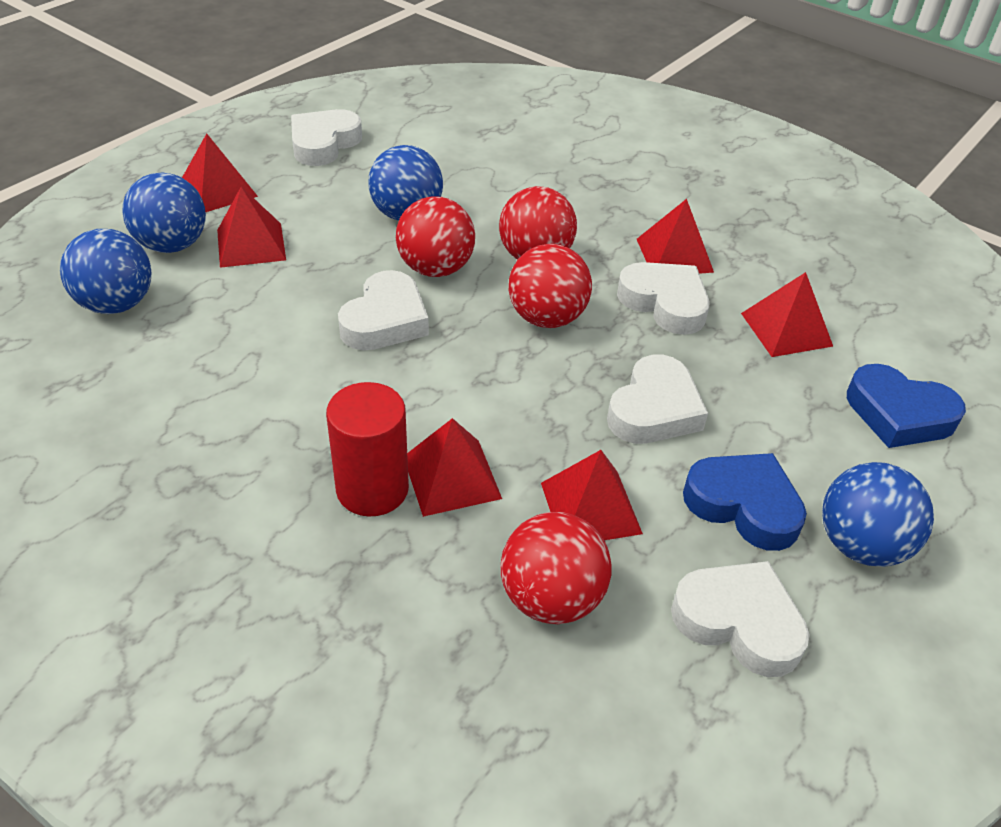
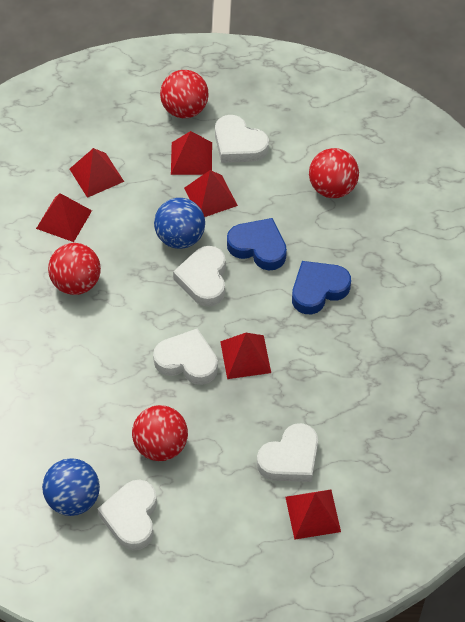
blue ball: 4 -> 2
red cylinder: 1 -> 0

